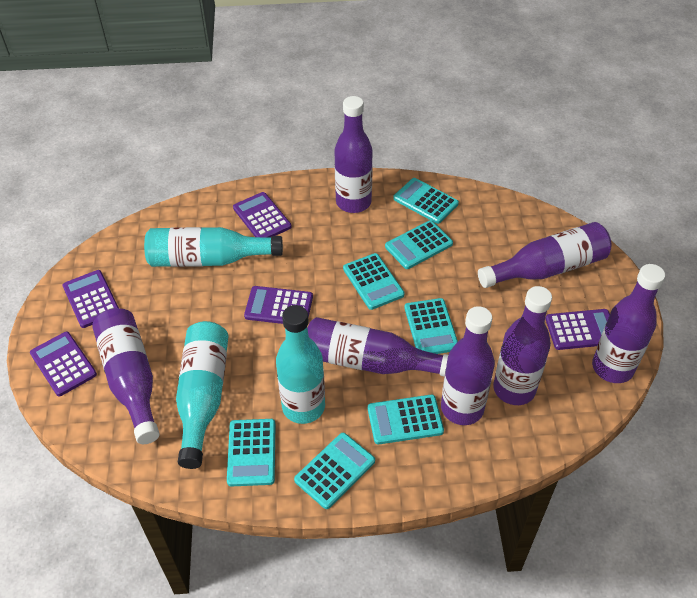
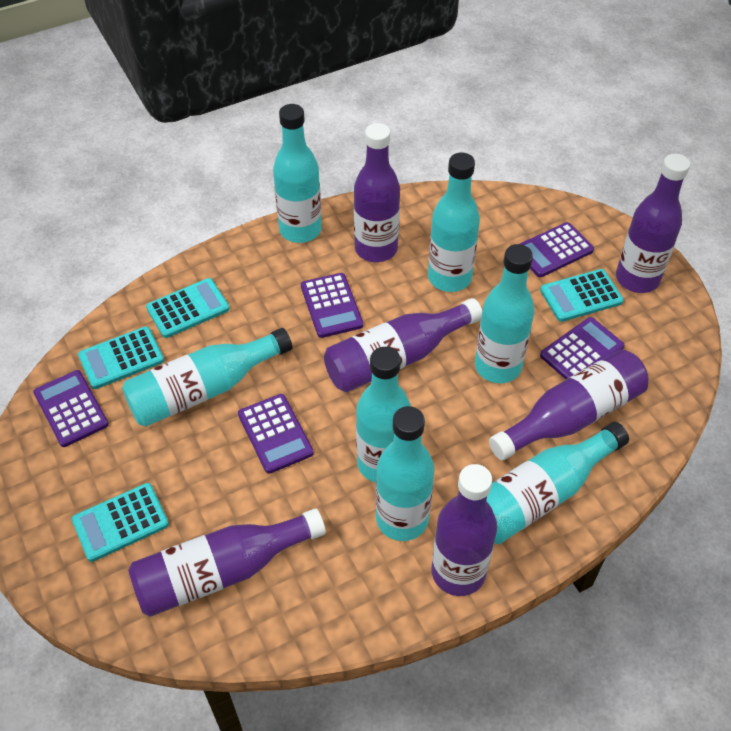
purple bottle: 7 -> 6
turquoise bottle: 3 -> 7
turquoise calculator: 7 -> 4

